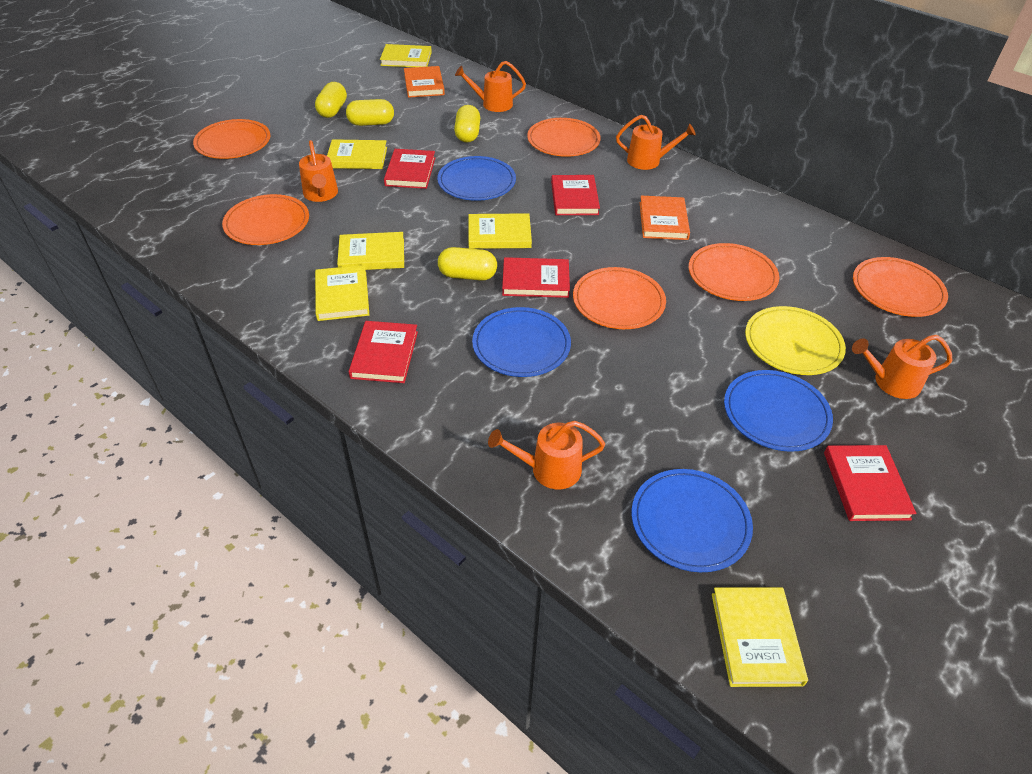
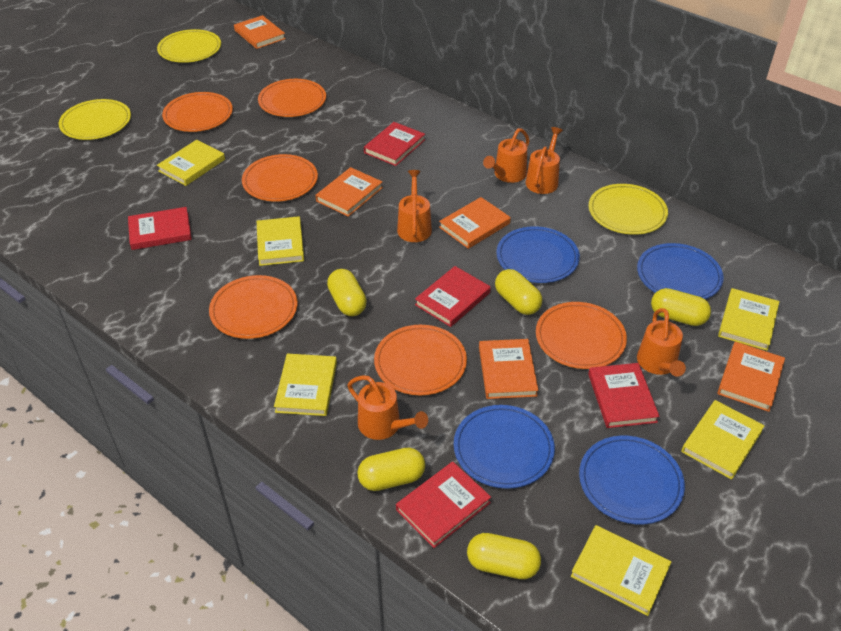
orange book: 2 -> 5
yellow capsule: 4 -> 5
yellow plate: 1 -> 3

